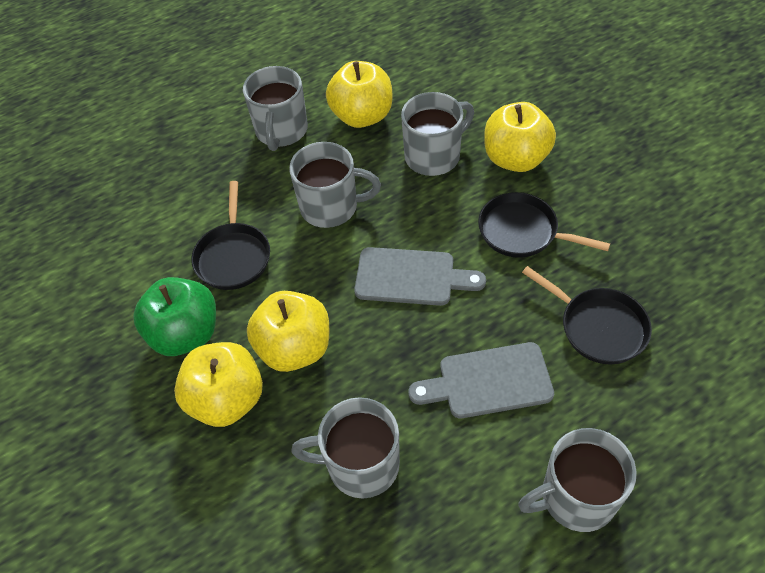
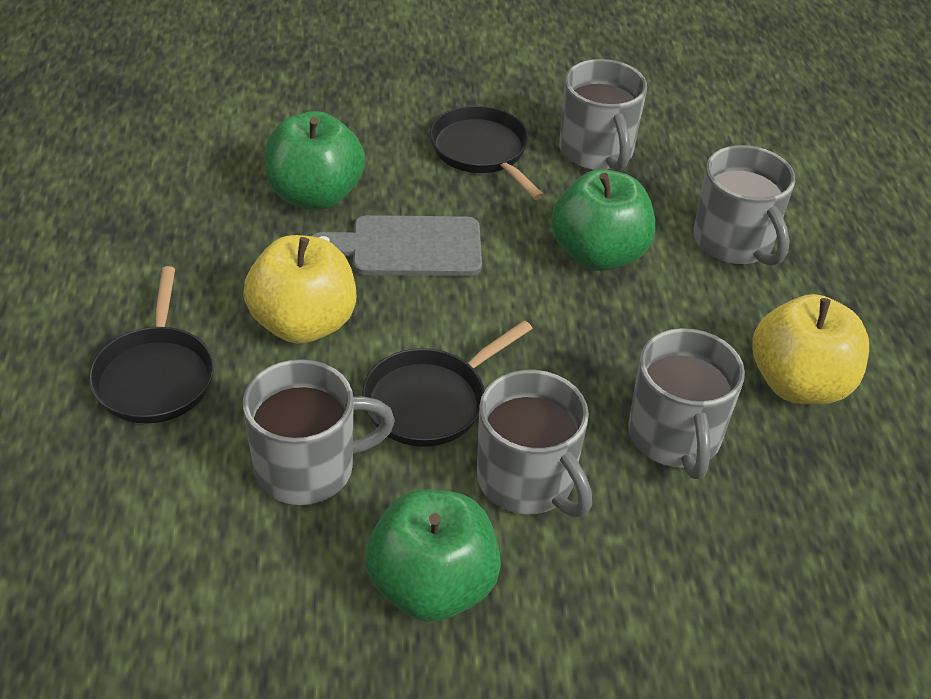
green apple: 1 -> 3
grey cutting board: 2 -> 1
yellow apple: 4 -> 2

